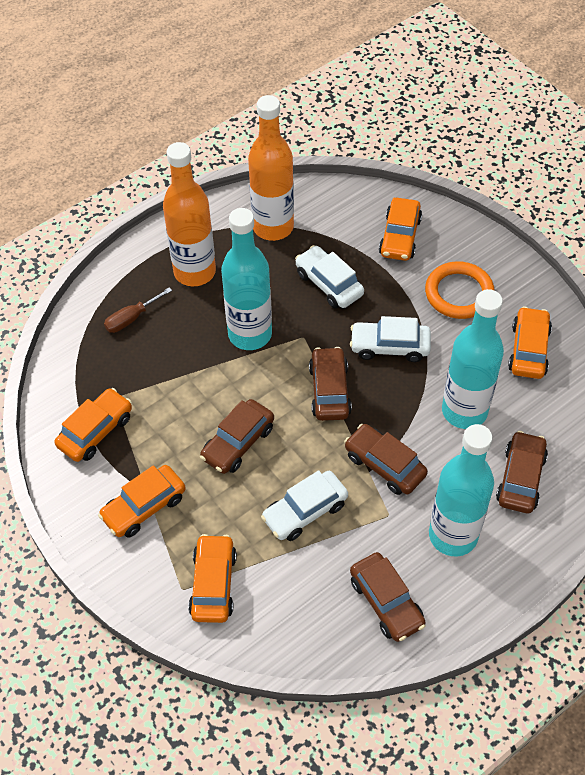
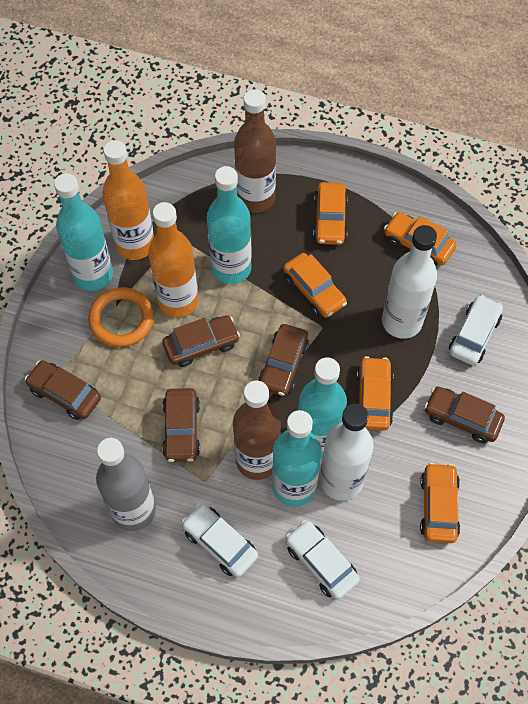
brown bottle: 0 -> 2
brown screwdriver: 1 -> 0
grey bottle: 0 -> 1
turquoise bottle: 3 -> 4
white bottle: 0 -> 2

